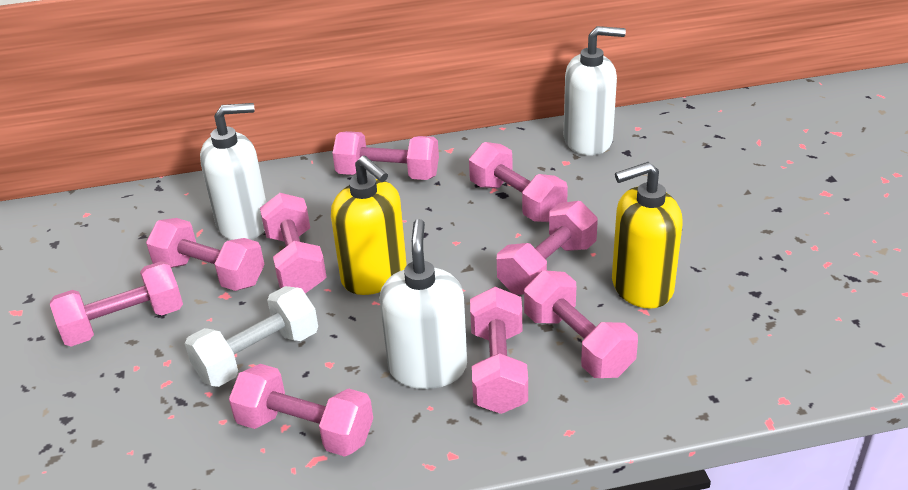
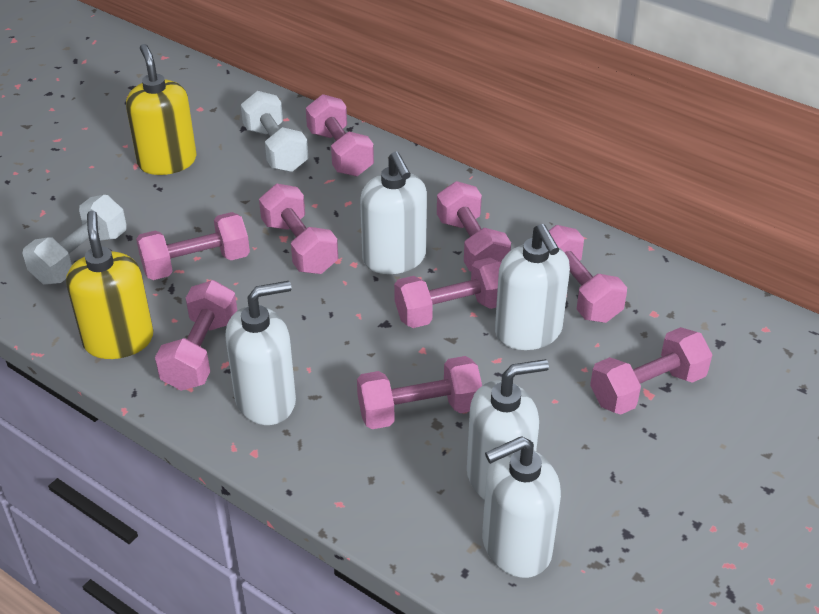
white dumbbell: 1 -> 2
white soap dispenser: 3 -> 5

